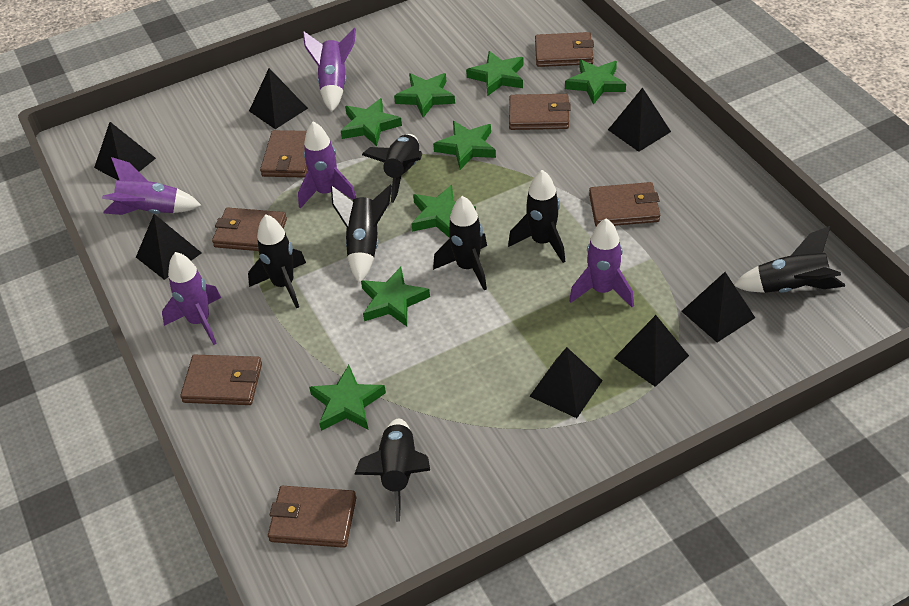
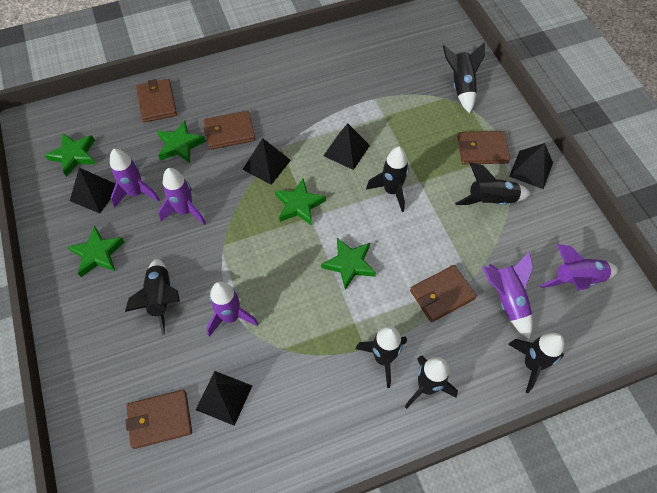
black pyramid: 7 -> 5
brown wallet: 7 -> 5
green star: 8 -> 5

